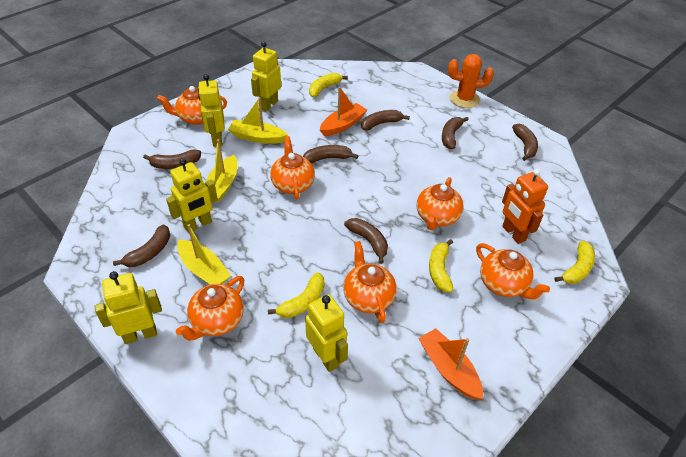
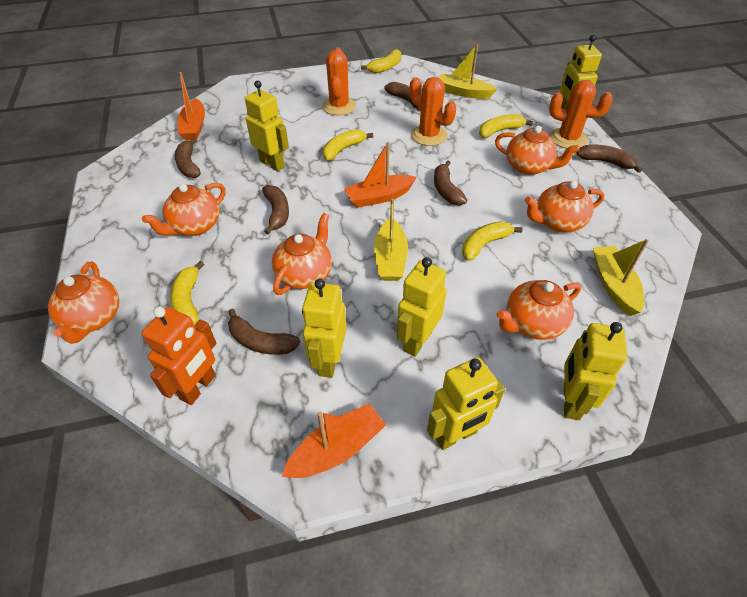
brown banana: 7 -> 6
orange boat: 2 -> 3
orange cactus: 1 -> 3
yellow banana: 4 -> 5
yellow robot: 5 -> 6

